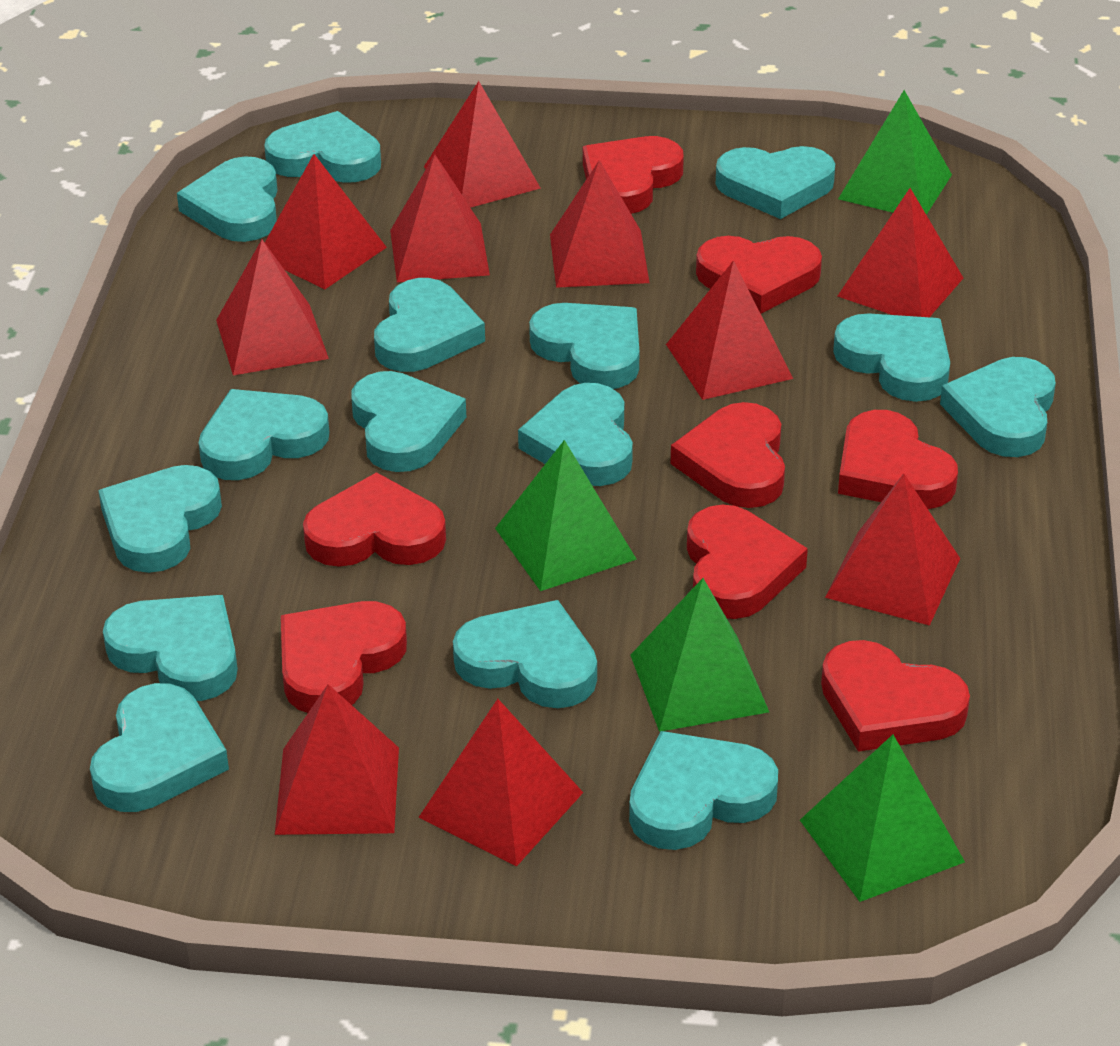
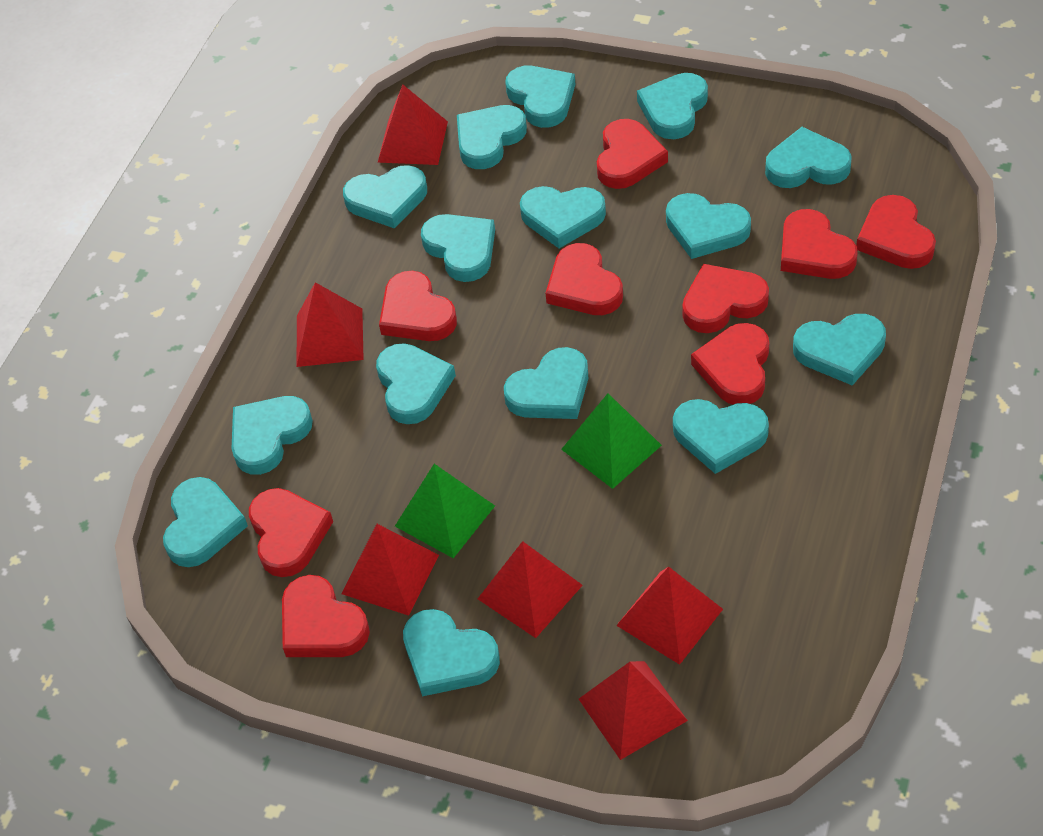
green pyramid: 4 -> 2
red heart: 8 -> 9
red pyramid: 10 -> 6

